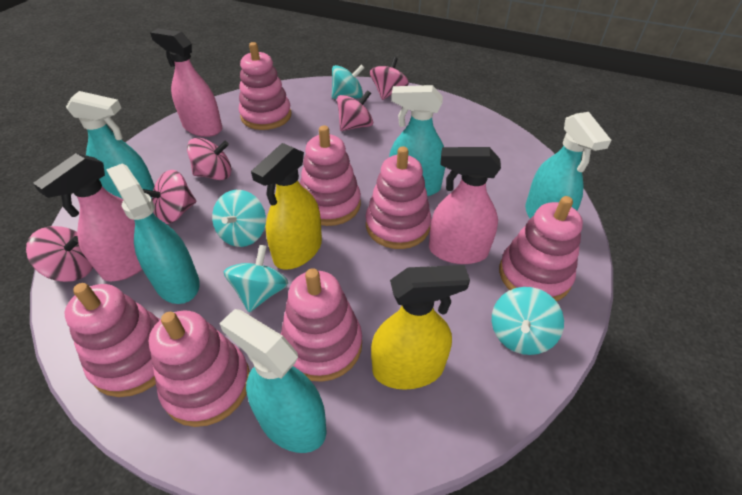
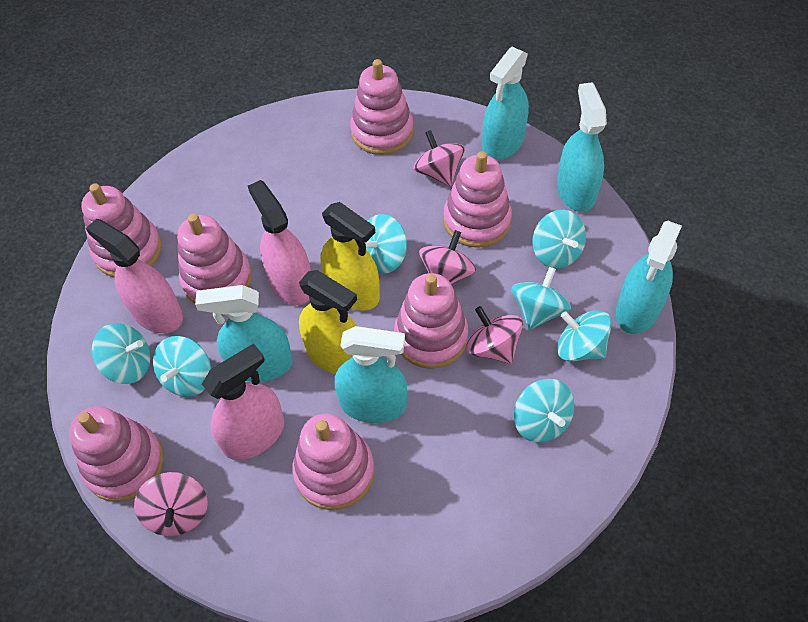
pink spinning top: 5 -> 4
turquoise spinning top: 4 -> 7

